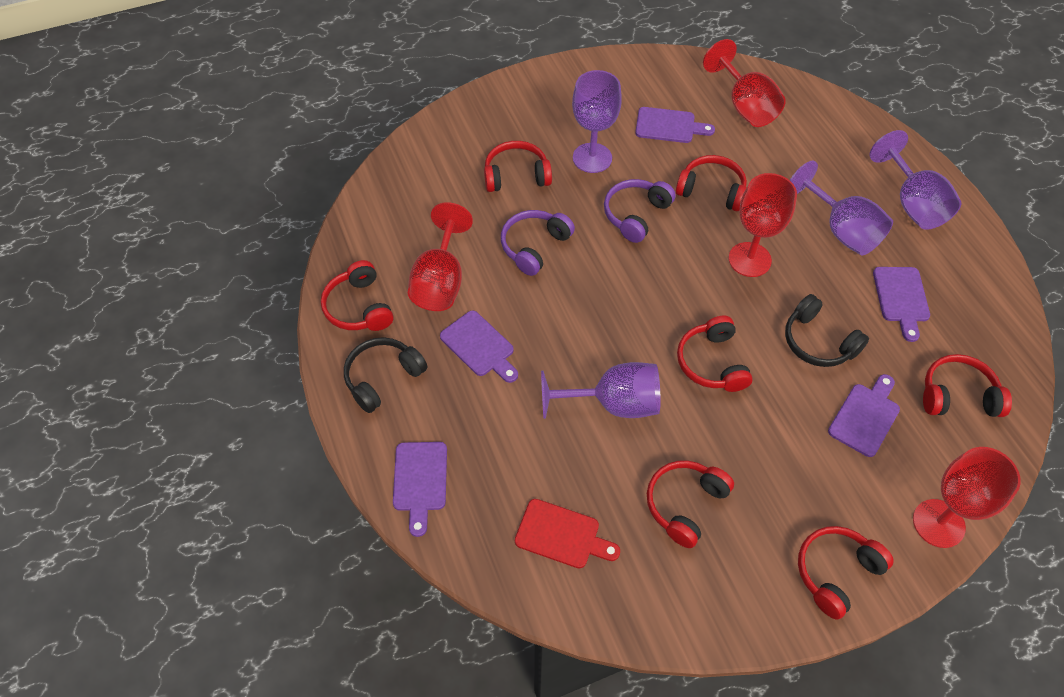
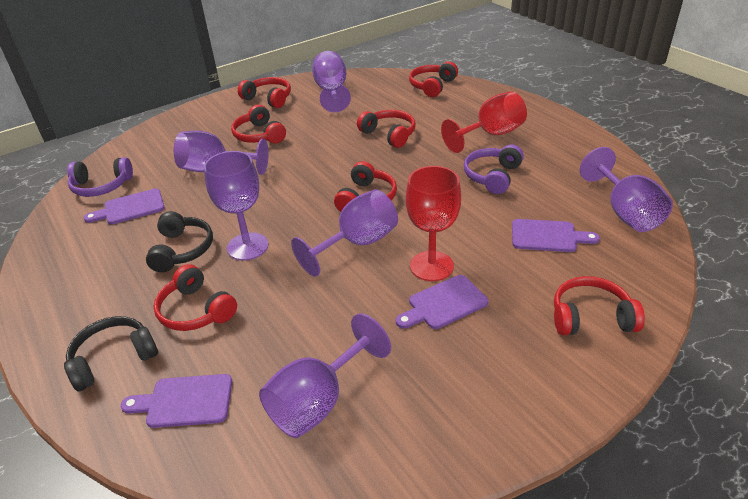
purple cutting board: 5 -> 4
purple goblet: 4 -> 6
red cutting board: 1 -> 0
red goblet: 4 -> 2

